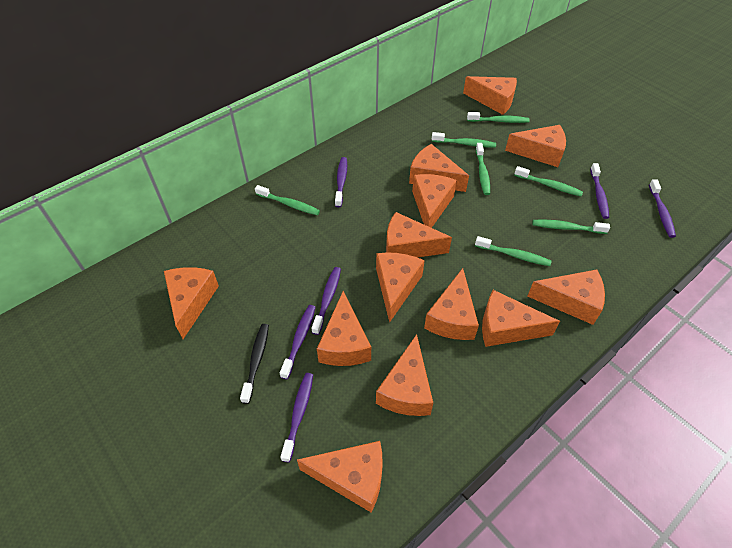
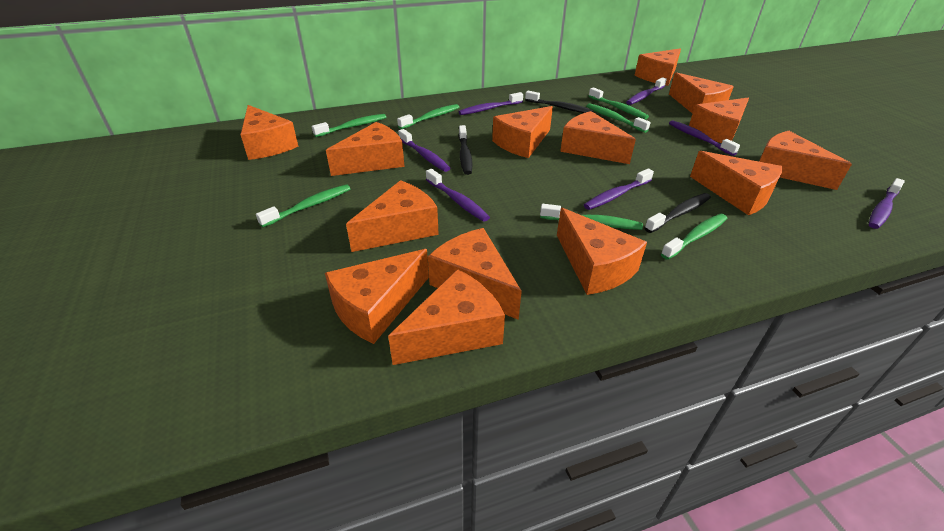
black toothbrush: 1 -> 3
orange cheese: 13 -> 14
purple toothbrush: 6 -> 7

